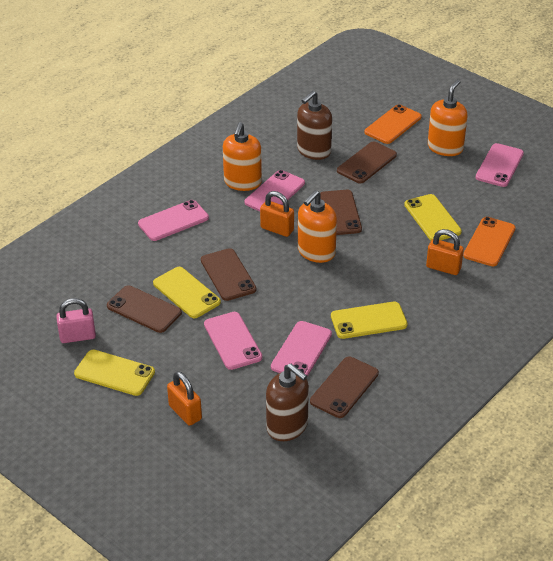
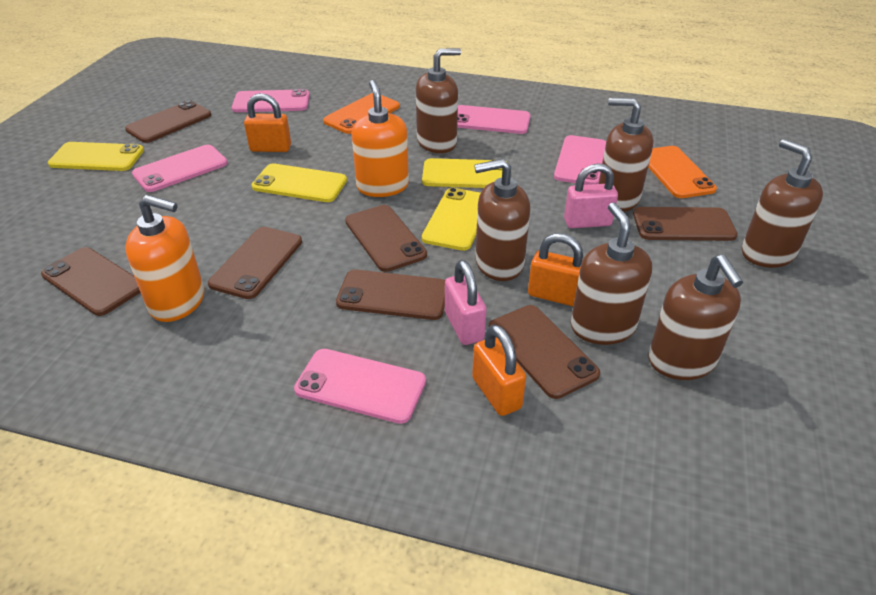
brown phone: 5 -> 7
brown soap dispenser: 2 -> 6
orange soap dispenser: 3 -> 2
pink padlock: 1 -> 2

